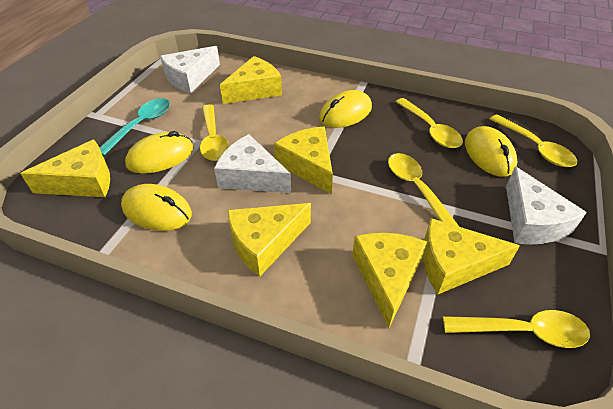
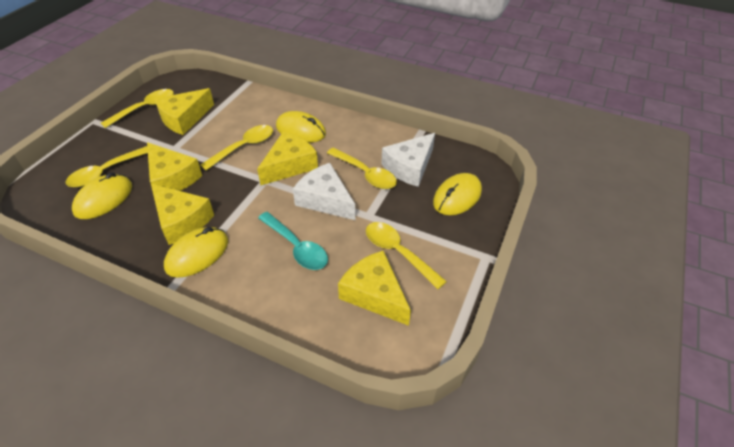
white cheese: 3 -> 2
yellow cheese: 6 -> 5

